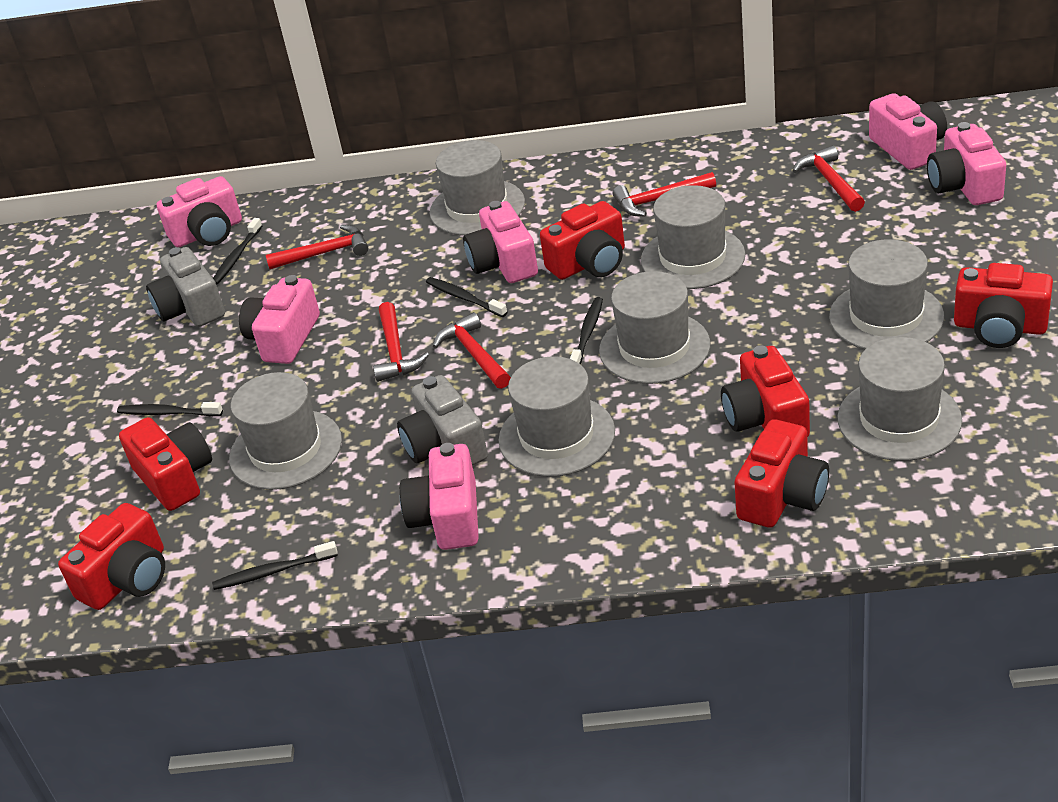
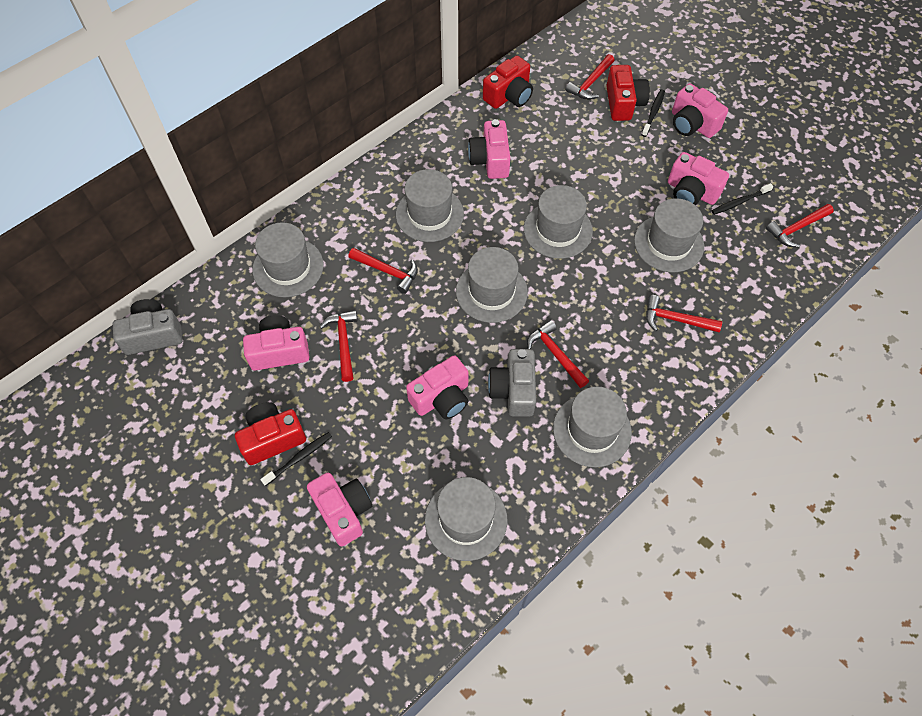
black toothbrush: 5 -> 3
red camera: 6 -> 3
red hammer: 5 -> 6

